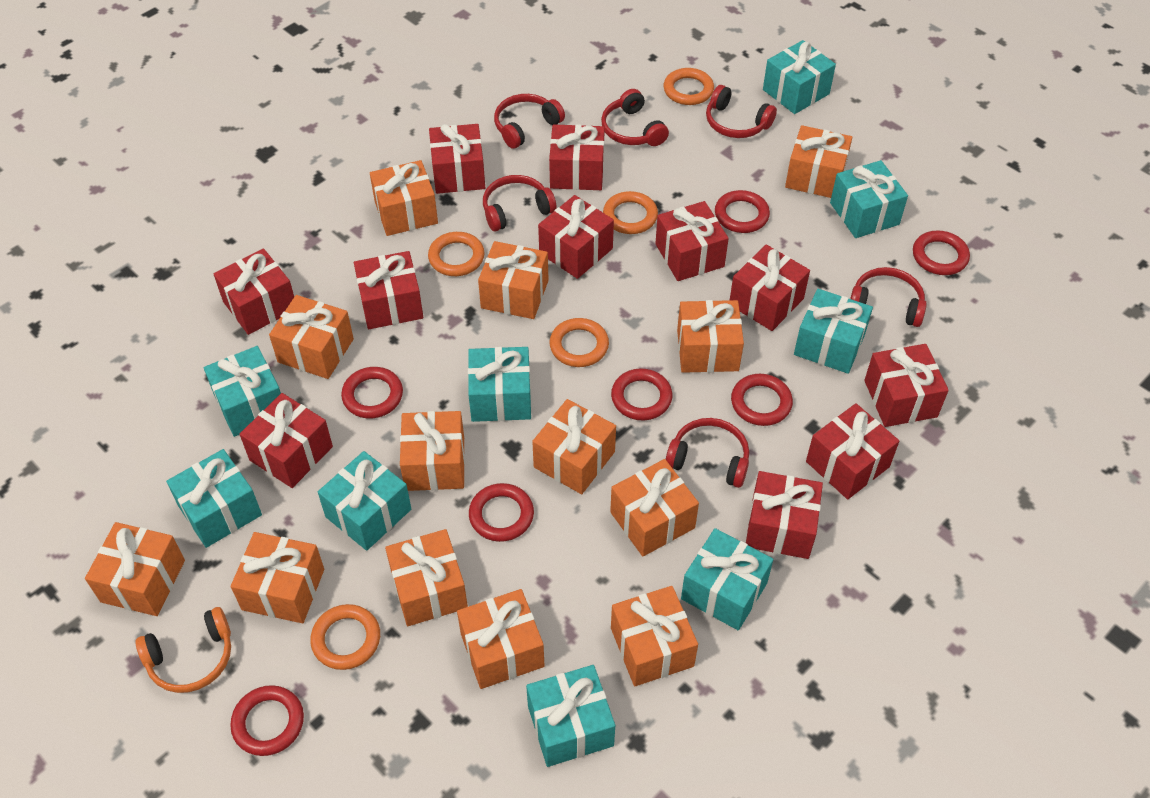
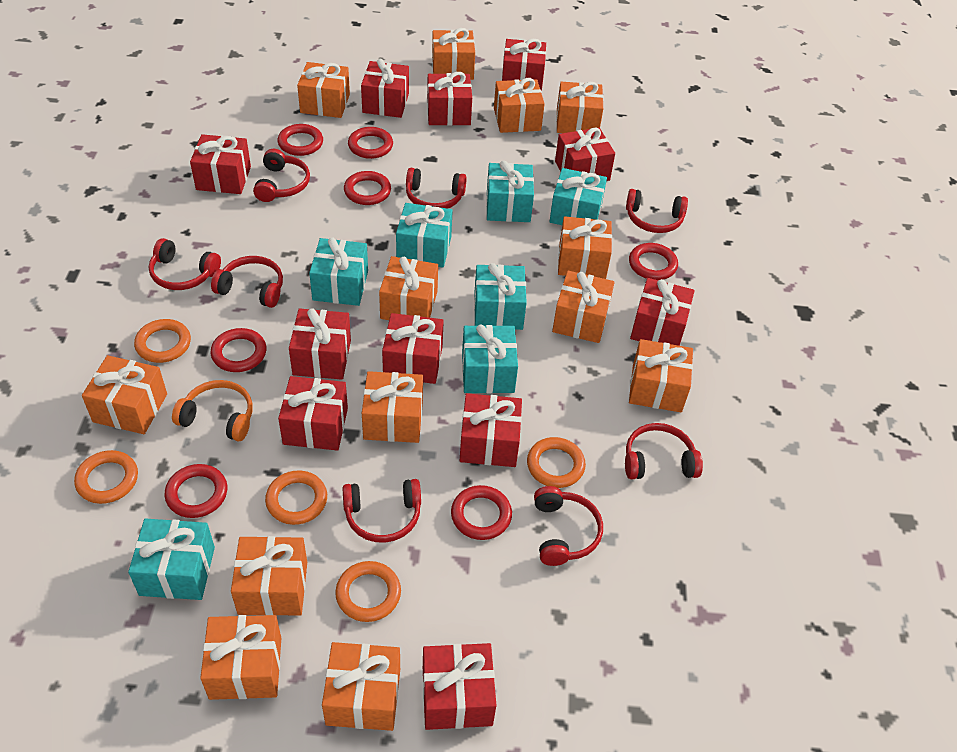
red headphones: 6 -> 8
turquoise gift: 9 -> 7

